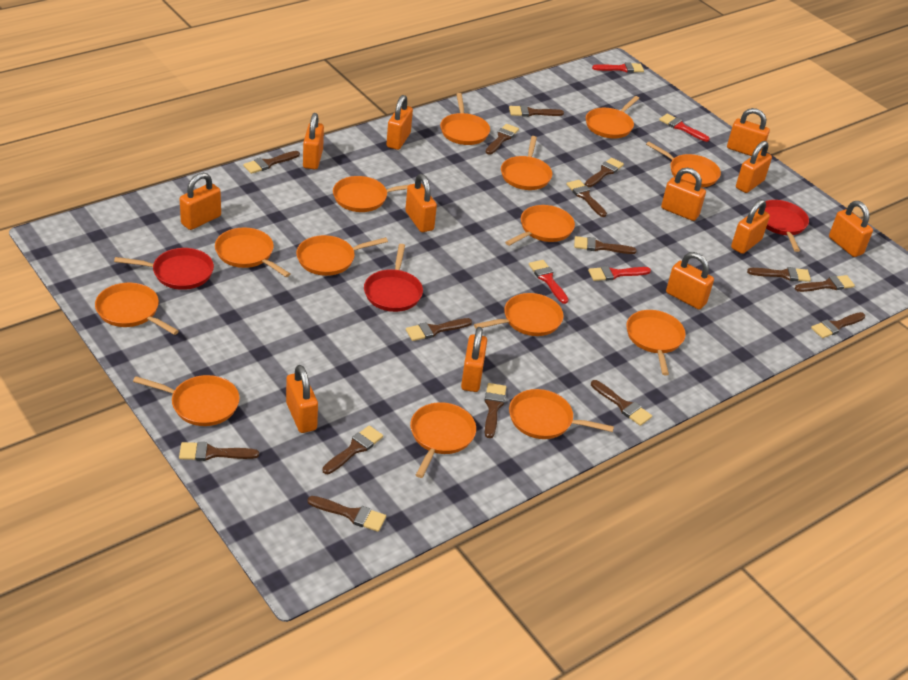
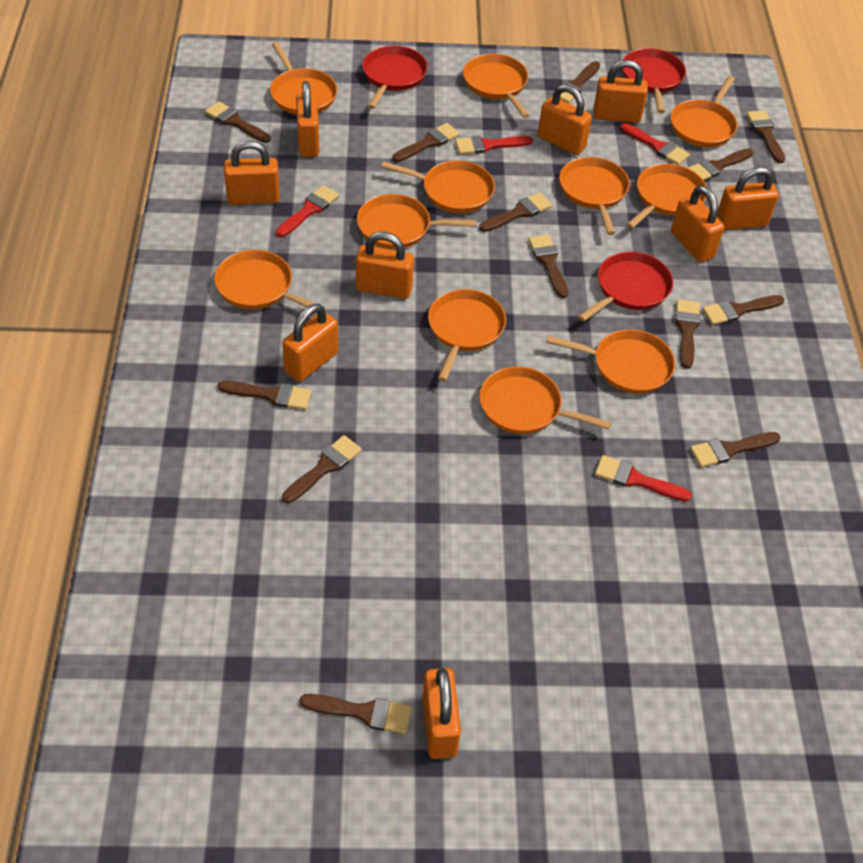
brown brush: 15 -> 13
orange padlock: 12 -> 9
orange pan: 14 -> 11

